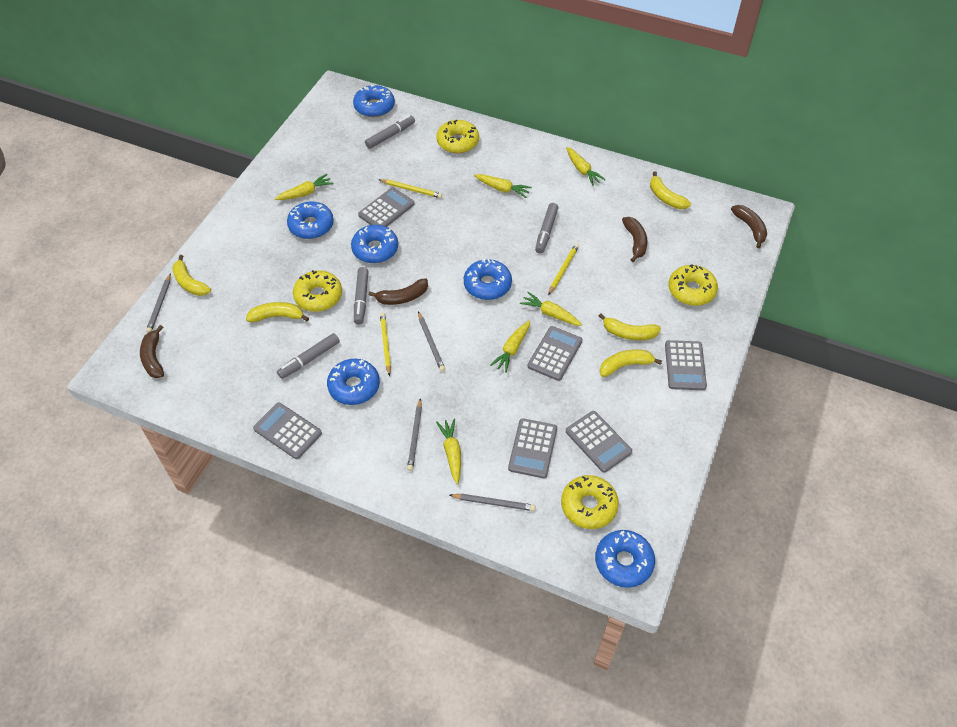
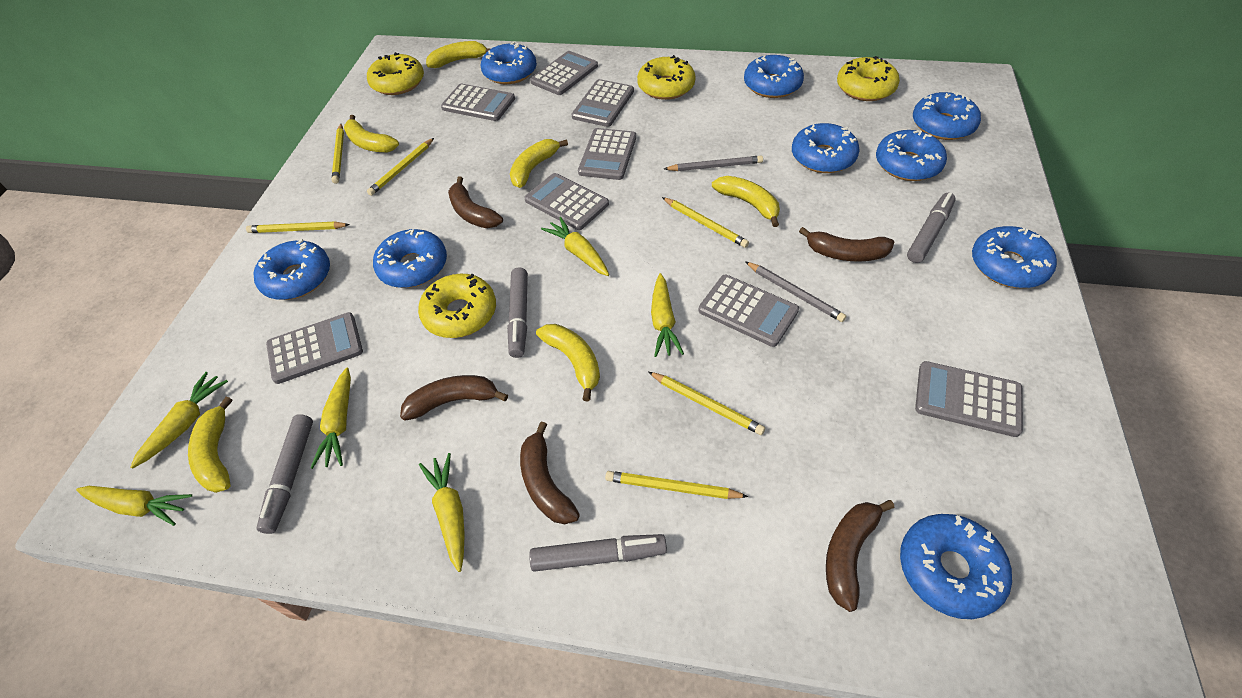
blue donut: 6 -> 9
brown banana: 4 -> 5
grey calculator: 6 -> 8
grey pencil: 4 -> 2
yellow banana: 5 -> 6
yellow pencil: 3 -> 6

